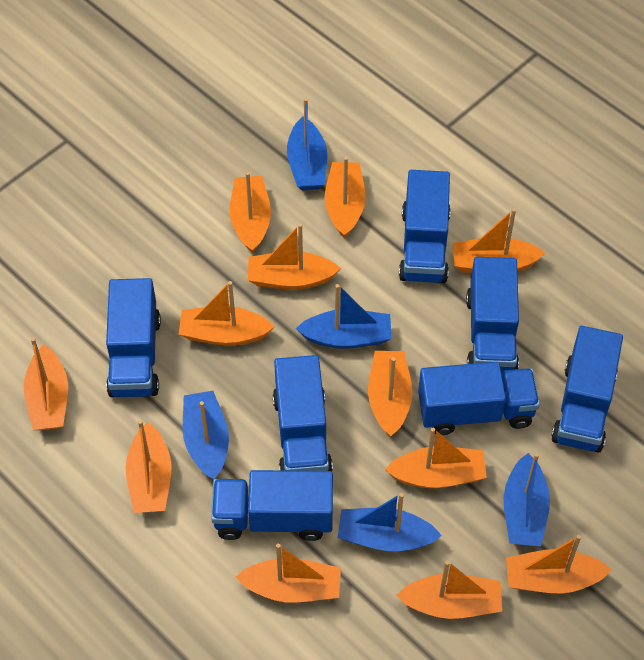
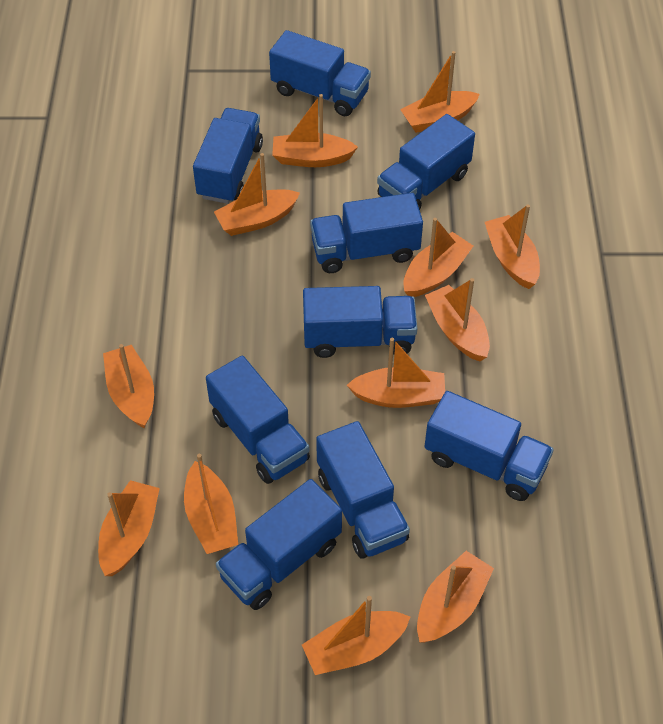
blue boat: 5 -> 0
blue truck: 7 -> 9

